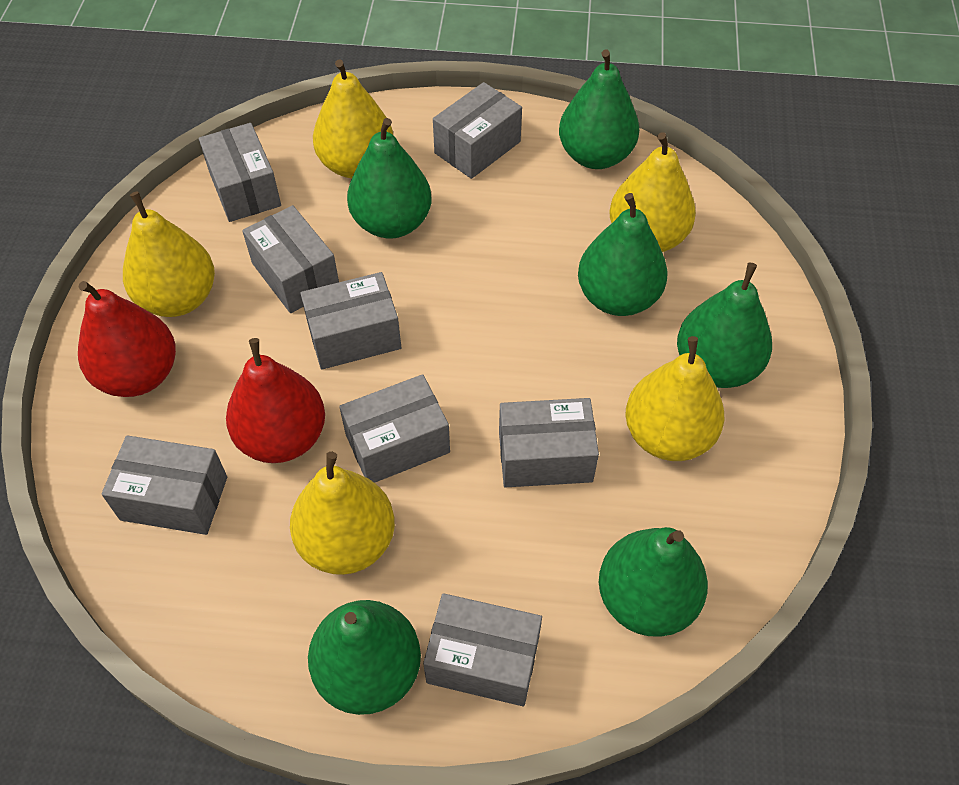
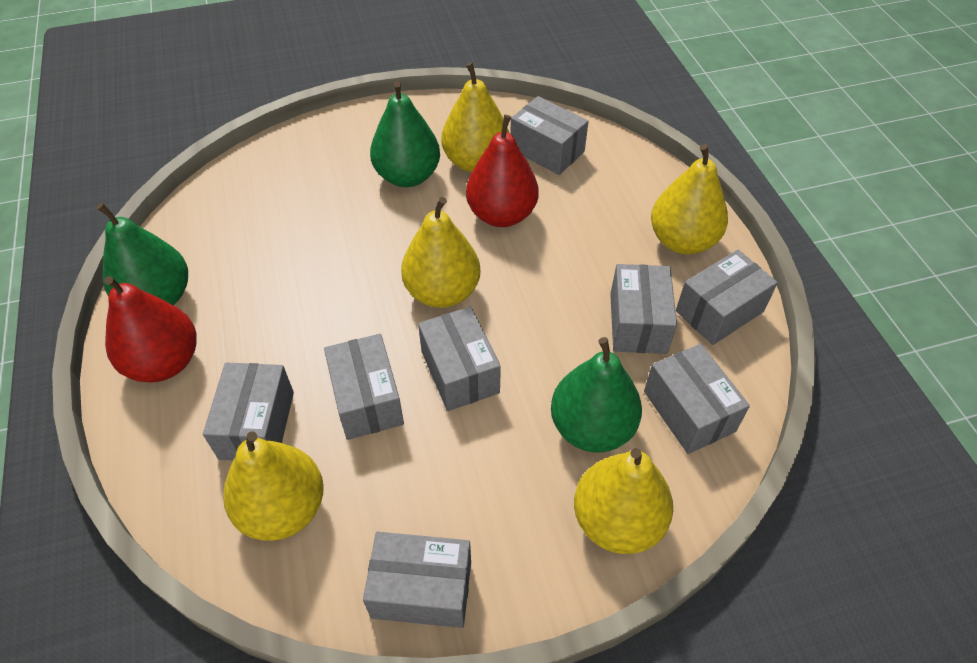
green pear: 6 -> 3

